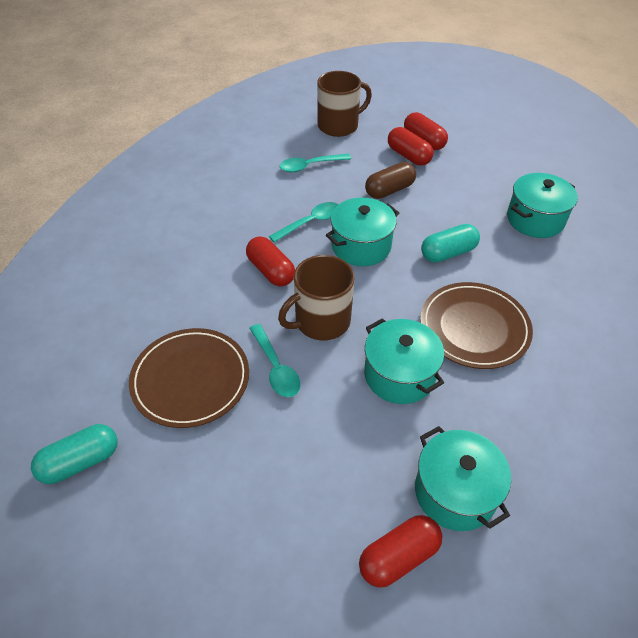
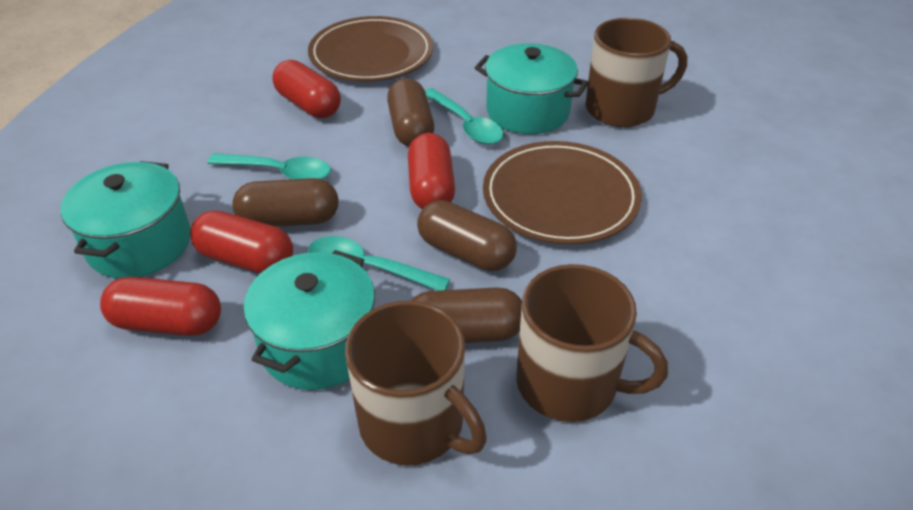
brown capsule: 1 -> 4
brown mug: 2 -> 3
turquoise capsule: 2 -> 0
turquoise pot: 4 -> 3

